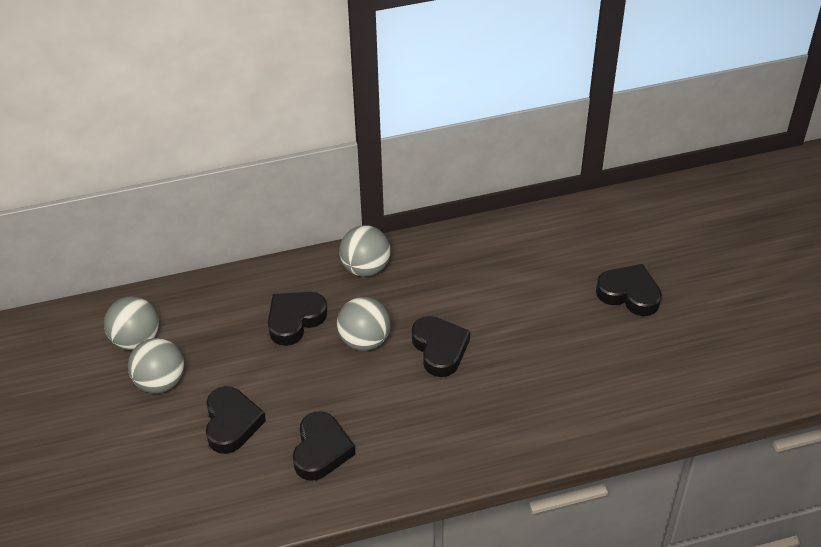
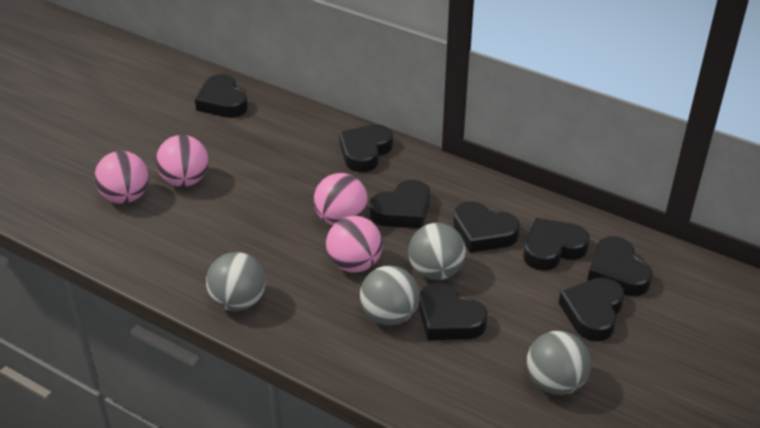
black heart: 5 -> 8
pink ball: 0 -> 4

